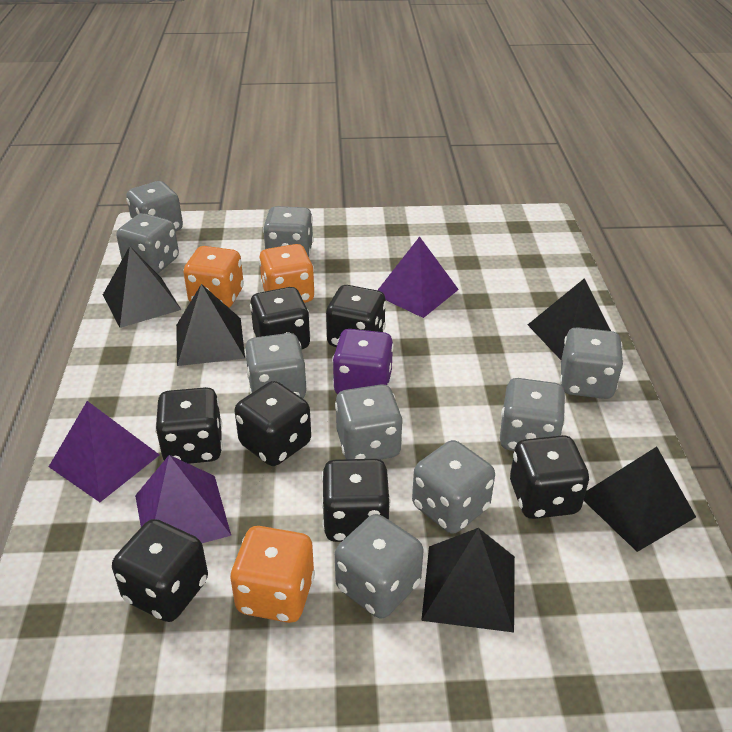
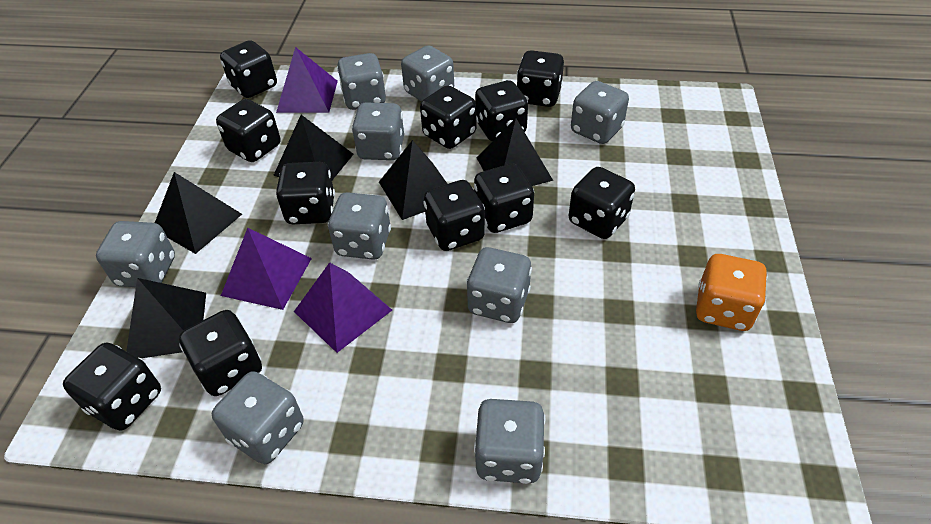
black dice: 7 -> 11
orange dice: 3 -> 1
purple dice: 1 -> 0

